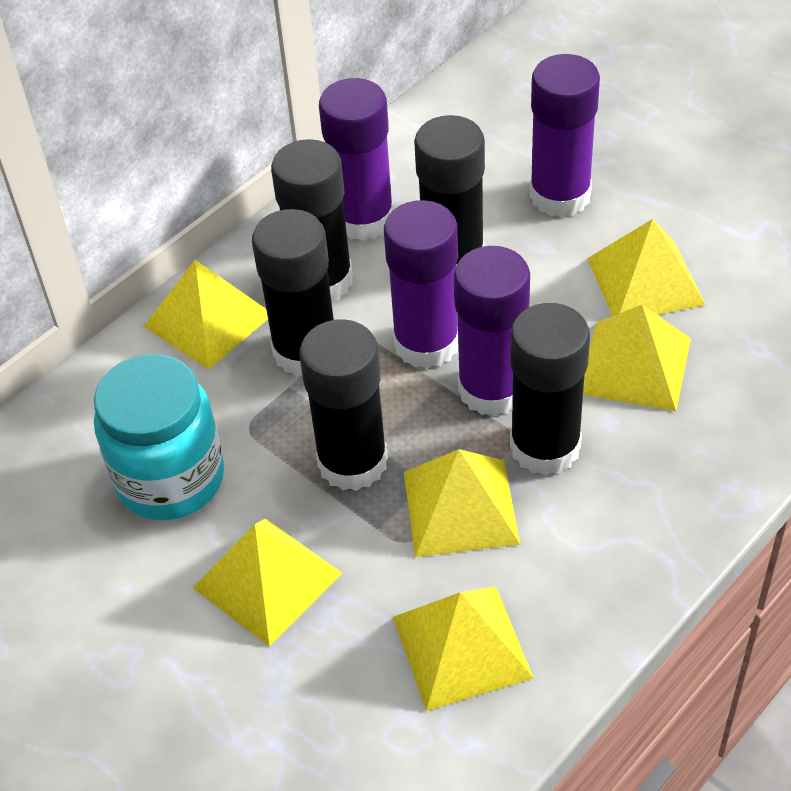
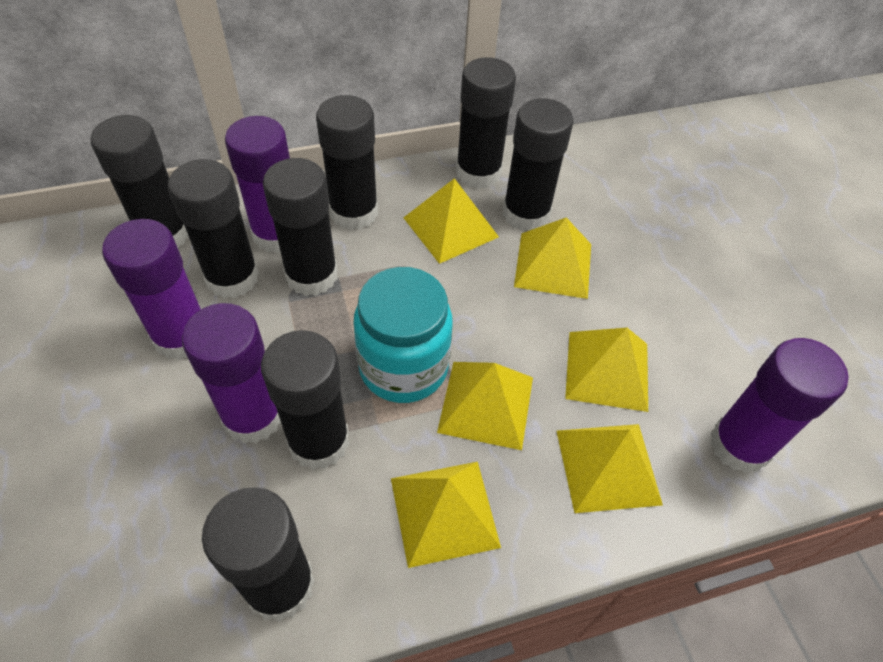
black glue stick: 5 -> 8

